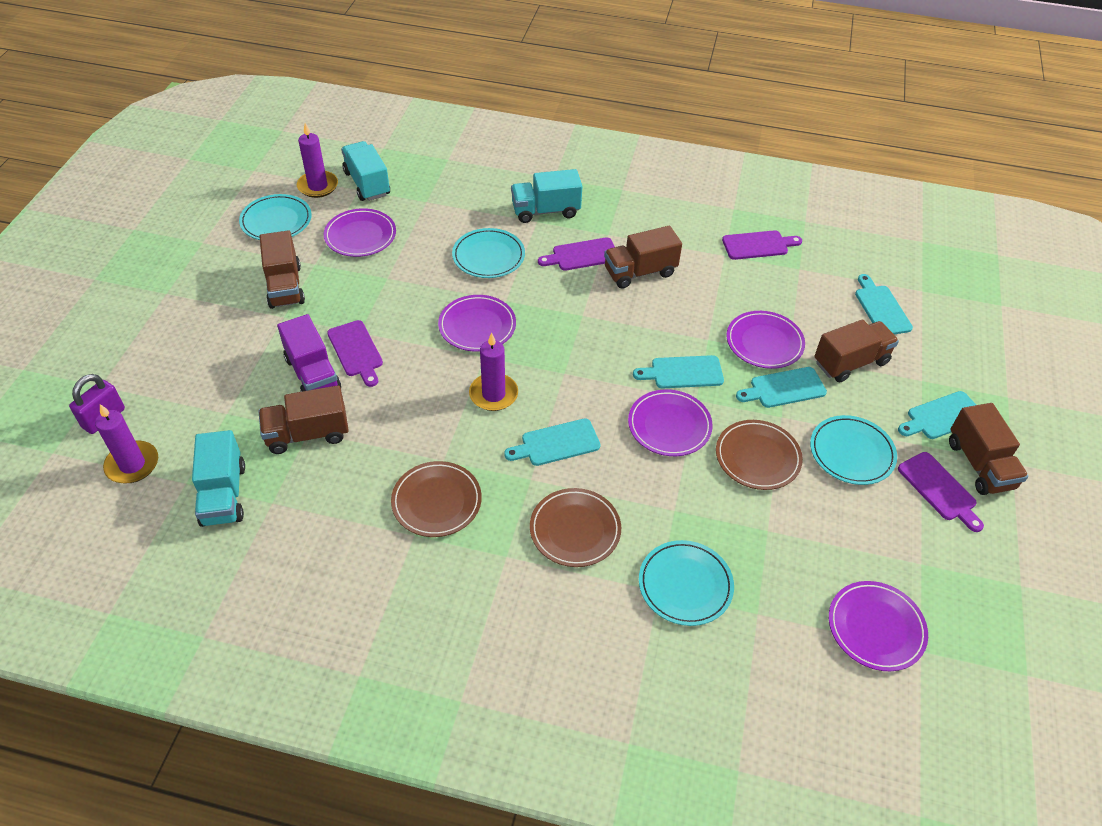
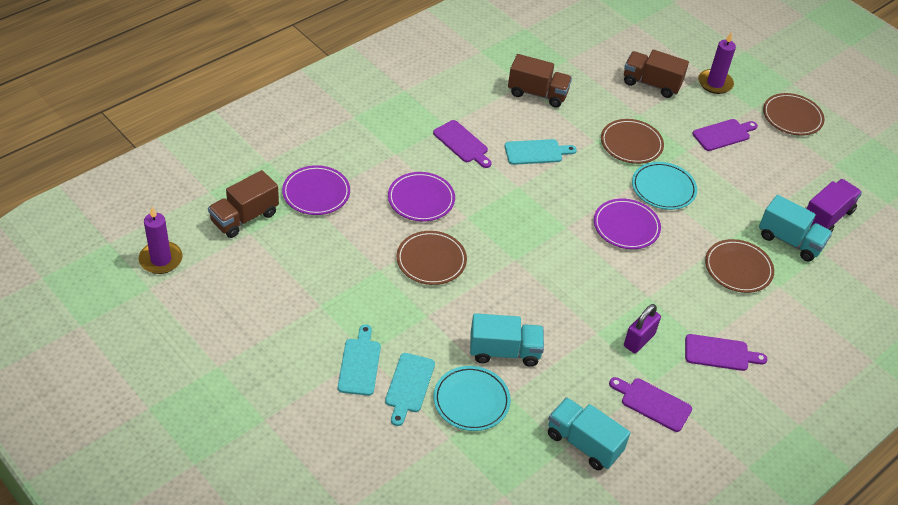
brown plate: 3 -> 4
brown truck: 5 -> 3
purple candle: 3 -> 2
purple plate: 5 -> 3
turquoise cutting board: 5 -> 3
turquoise plate: 4 -> 2

